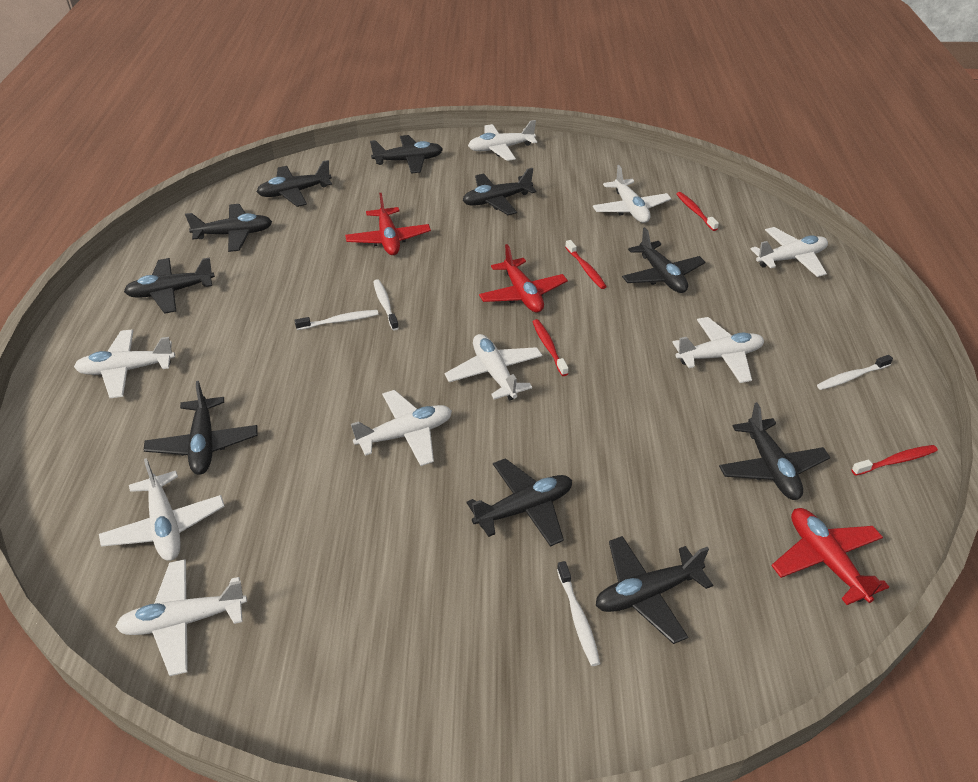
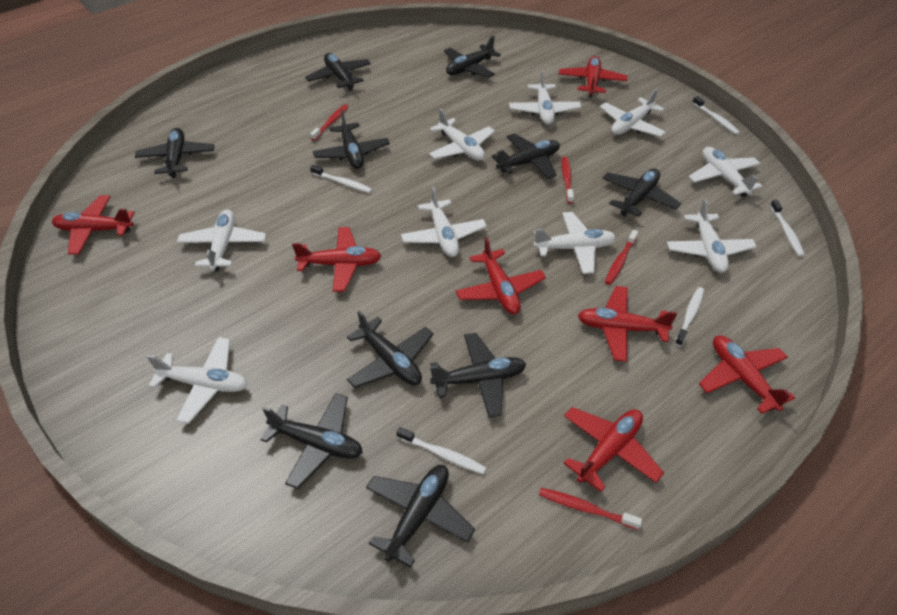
red plane: 3 -> 7
white toothbrush: 4 -> 5

